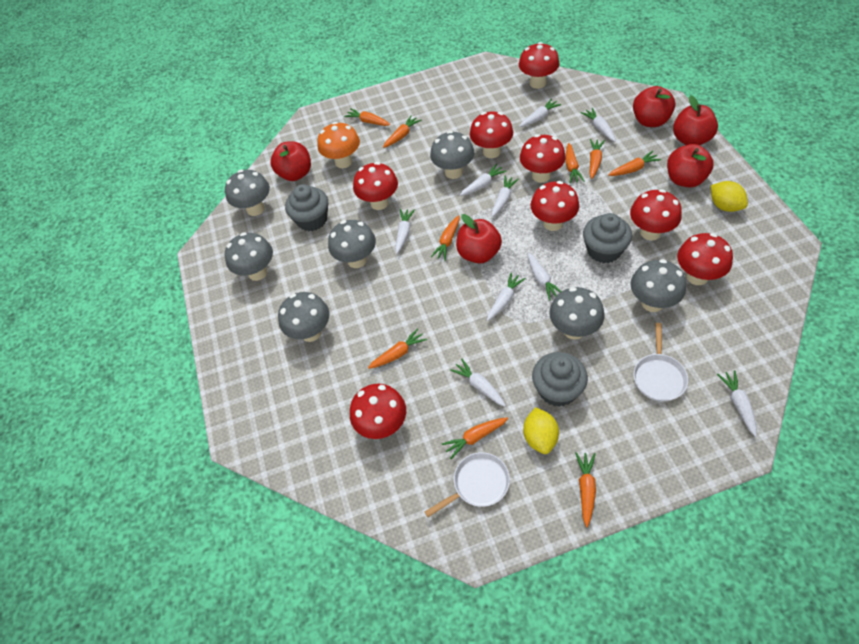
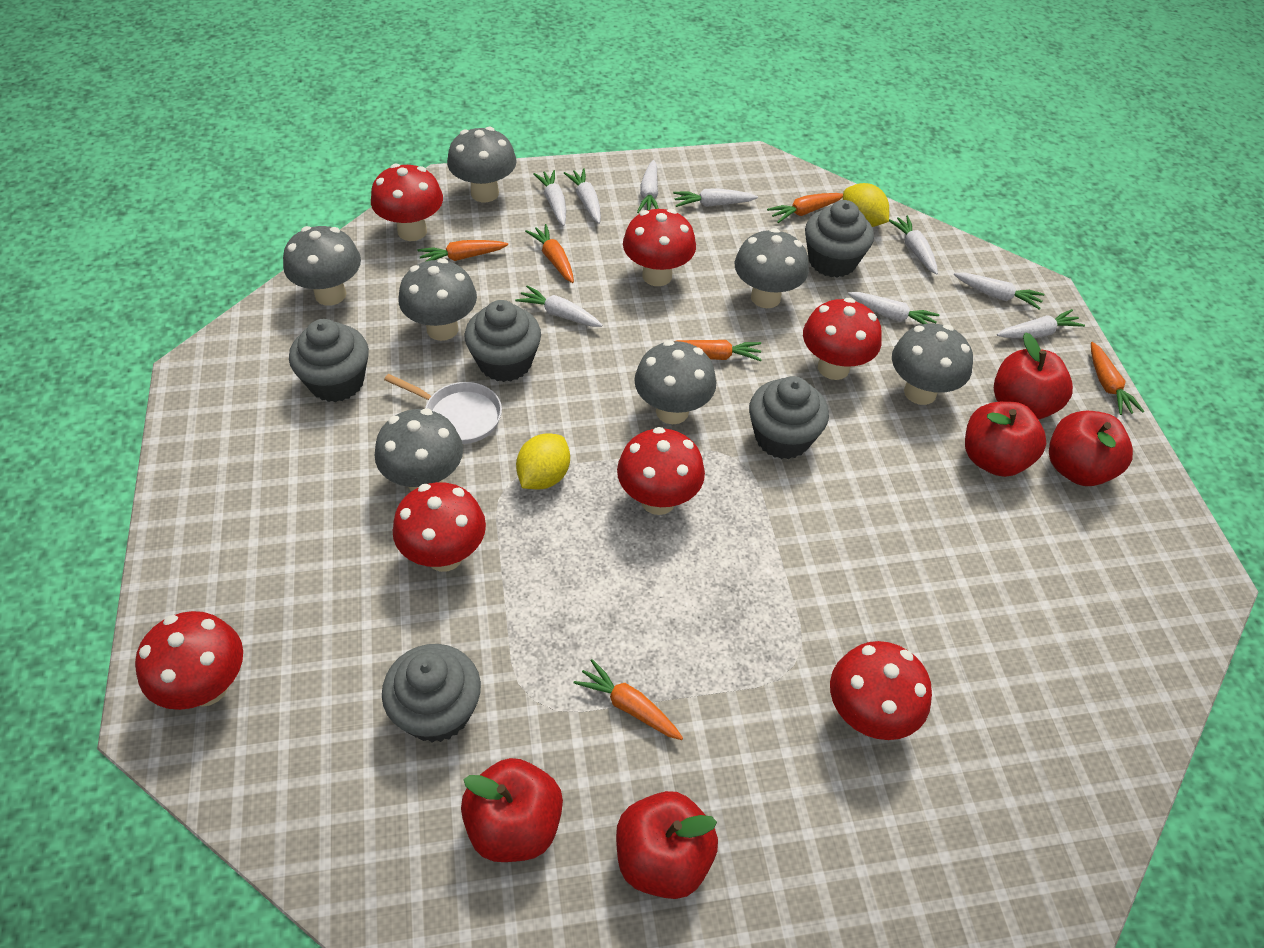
grey cupcake: 3 -> 5
orange carrot: 9 -> 6
orange mushroom: 1 -> 0
red mushroom: 8 -> 7
white pan: 2 -> 1

